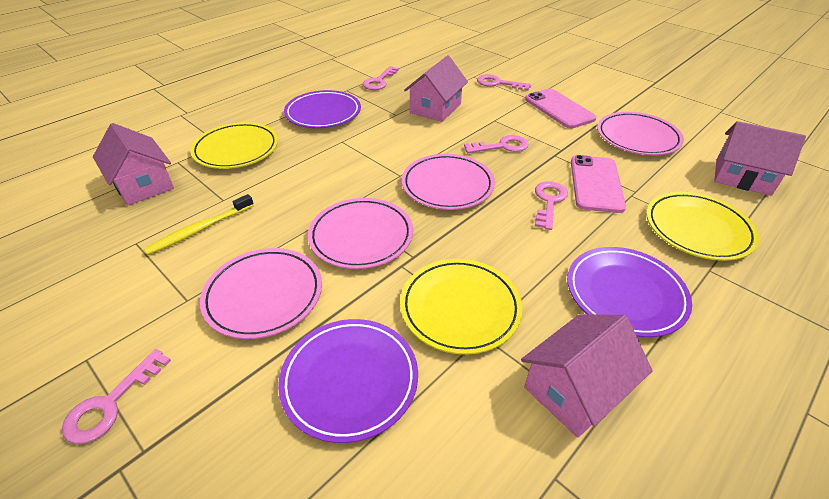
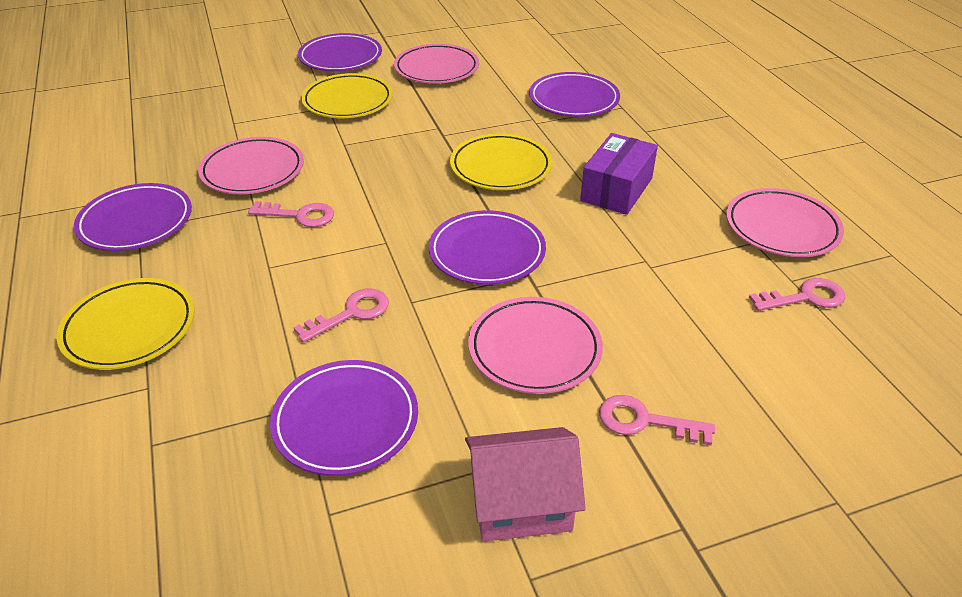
pink house: 4 -> 1
pink key: 5 -> 4
pink phone: 2 -> 0
purple box: 0 -> 1
purple plate: 3 -> 5
yellow toothbrush: 1 -> 0

